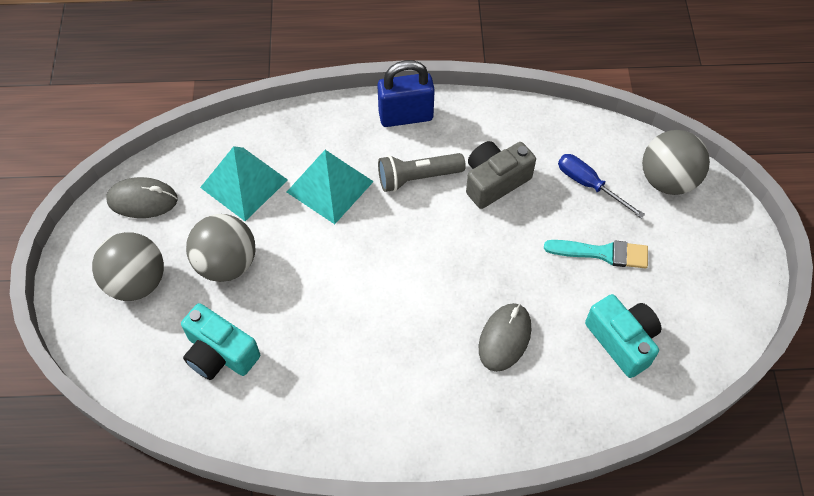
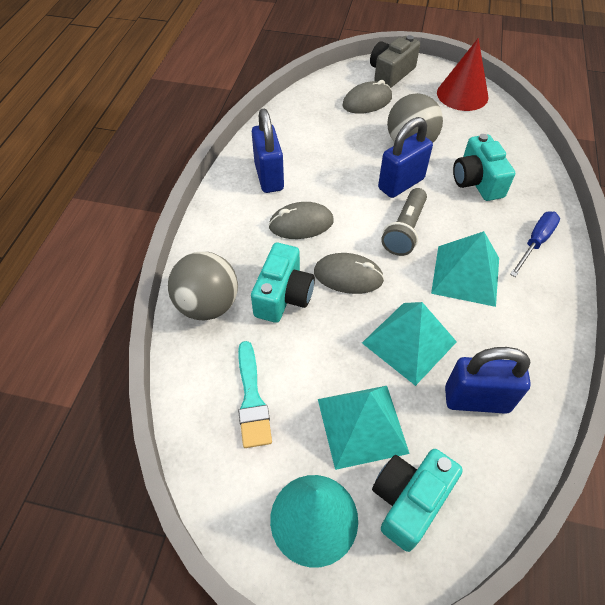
blue padlock: 1 -> 3
grey ball: 3 -> 2
grey mouse: 2 -> 3
red cone: 0 -> 1
turquoise camera: 2 -> 3
turquoise cone: 0 -> 1
turquoise pyramid: 2 -> 3

